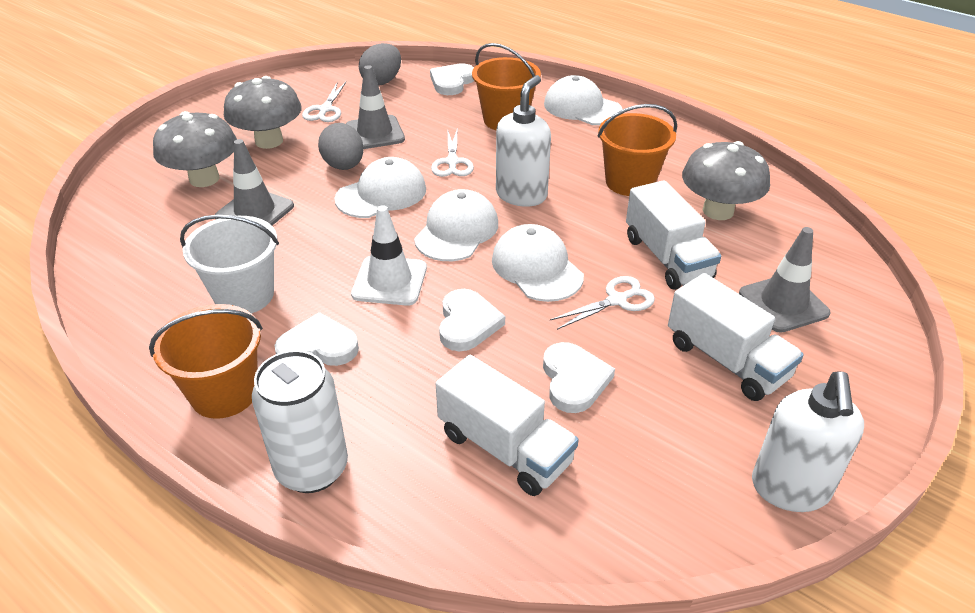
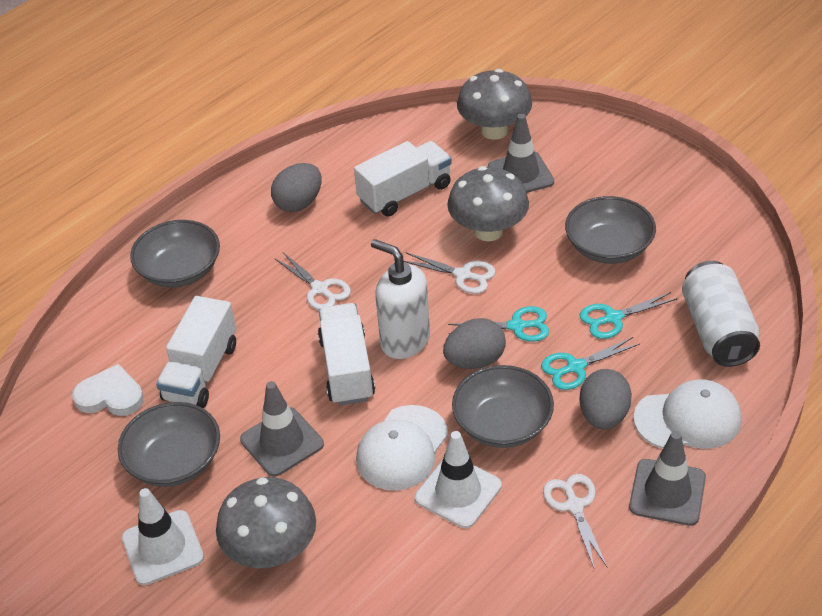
grey bowl: 0 -> 4
grey egg: 2 -> 3
orange bucket: 3 -> 0
turquoise scissors: 0 -> 3
white bucket: 1 -> 0
white cap: 4 -> 2
white heart: 4 -> 1
white soap dispenser: 2 -> 1
white traffic cone: 1 -> 2

